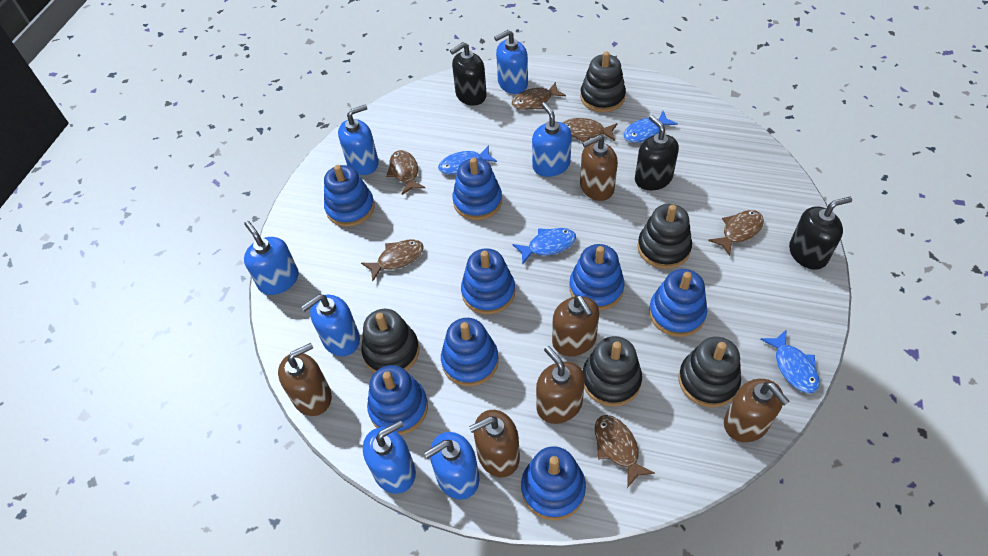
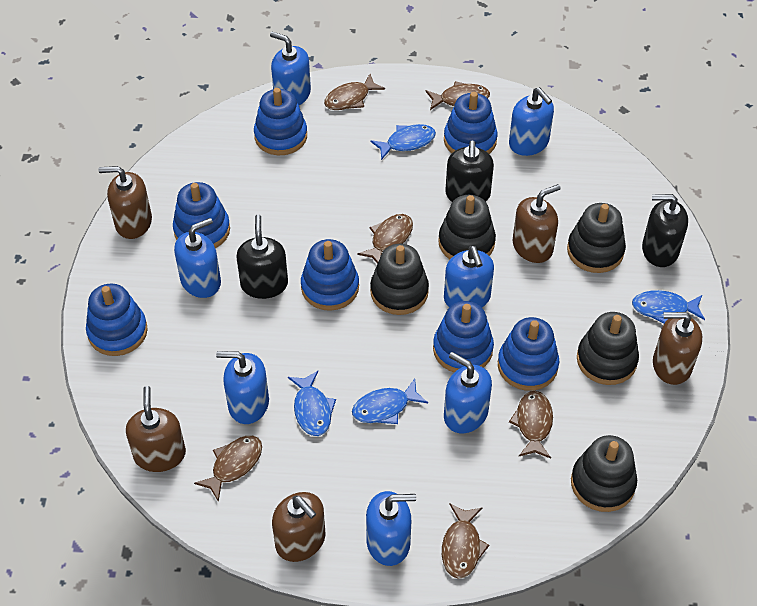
blue stacking toy: 8 -> 7
brown soap dispenser: 6 -> 5

